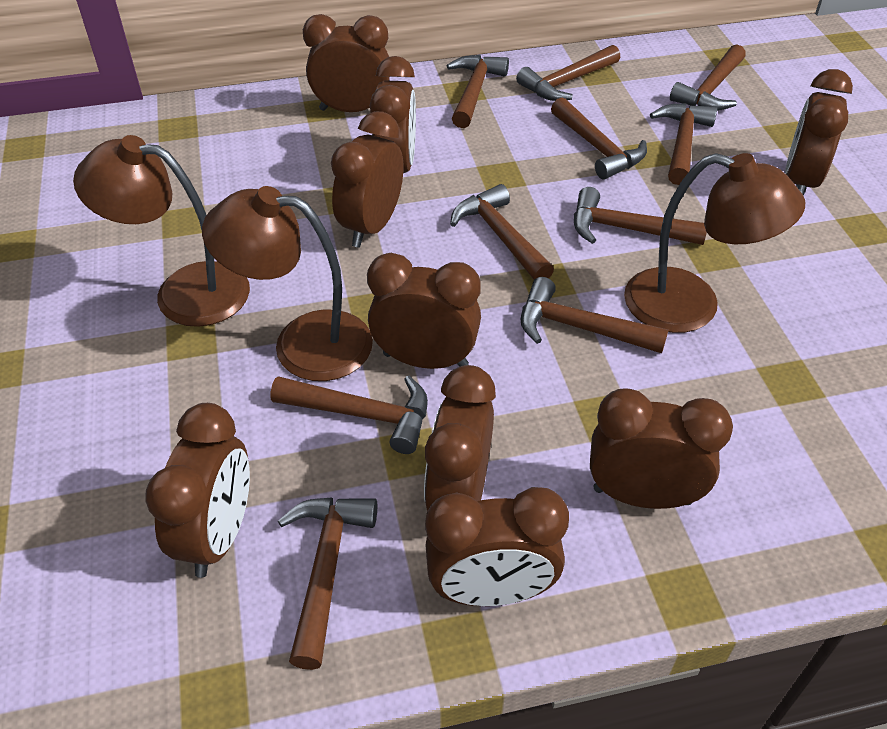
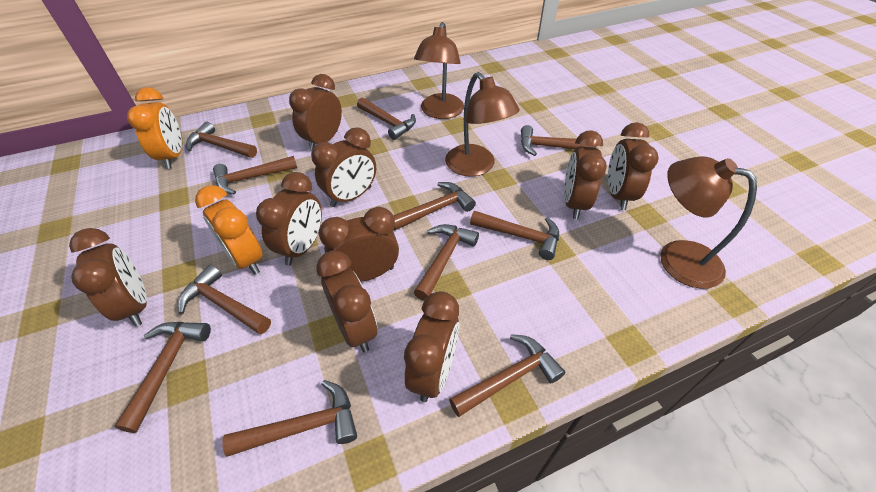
brown hammer: 10 -> 11
orange clock: 0 -> 2

